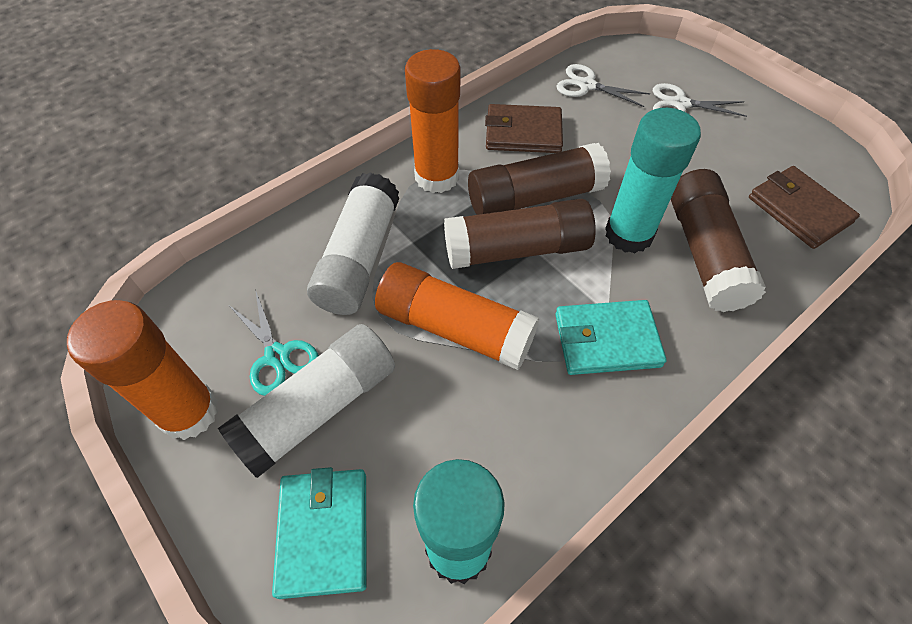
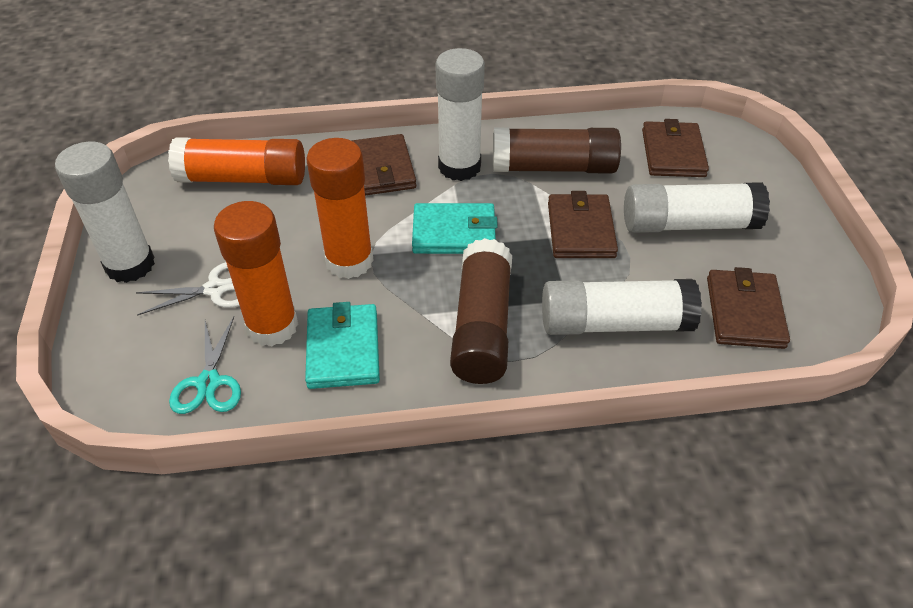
brown glue stick: 3 -> 2
brown wallet: 2 -> 4
turquoise glue stick: 2 -> 0
white glue stick: 2 -> 4
white scissors: 2 -> 1

